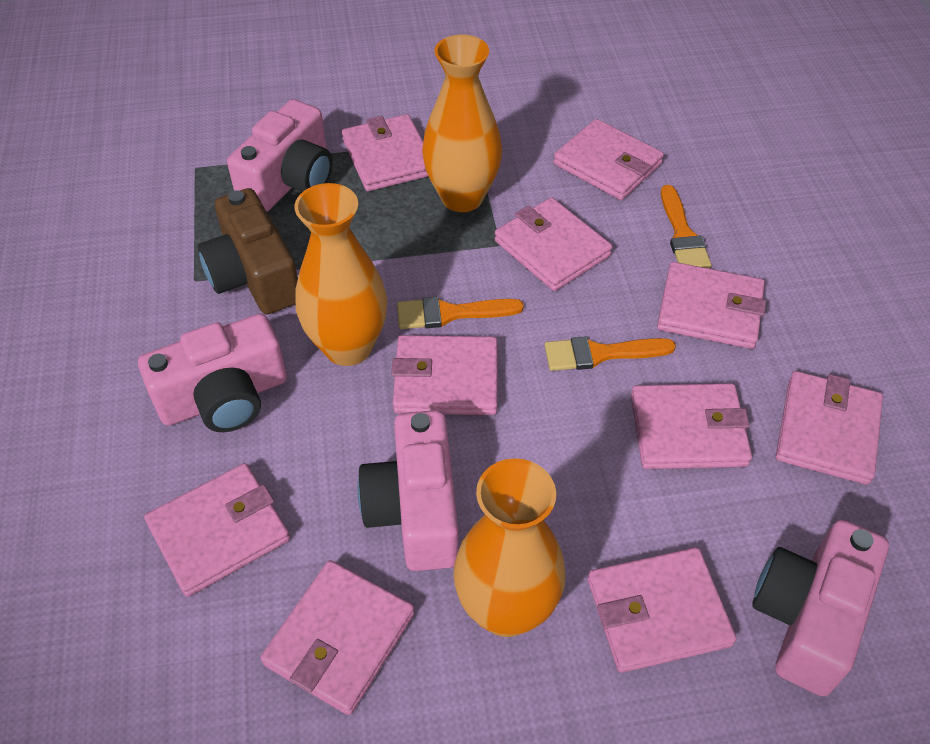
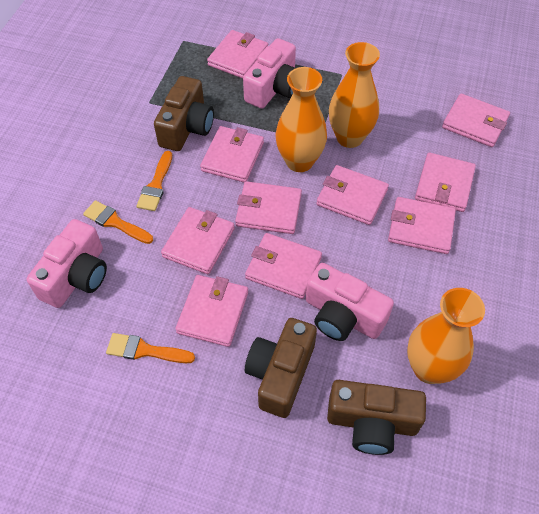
brown camera: 1 -> 3
pink camera: 4 -> 3

